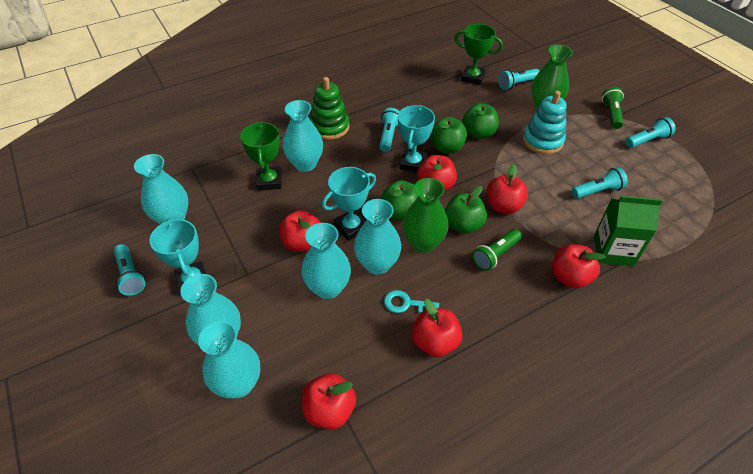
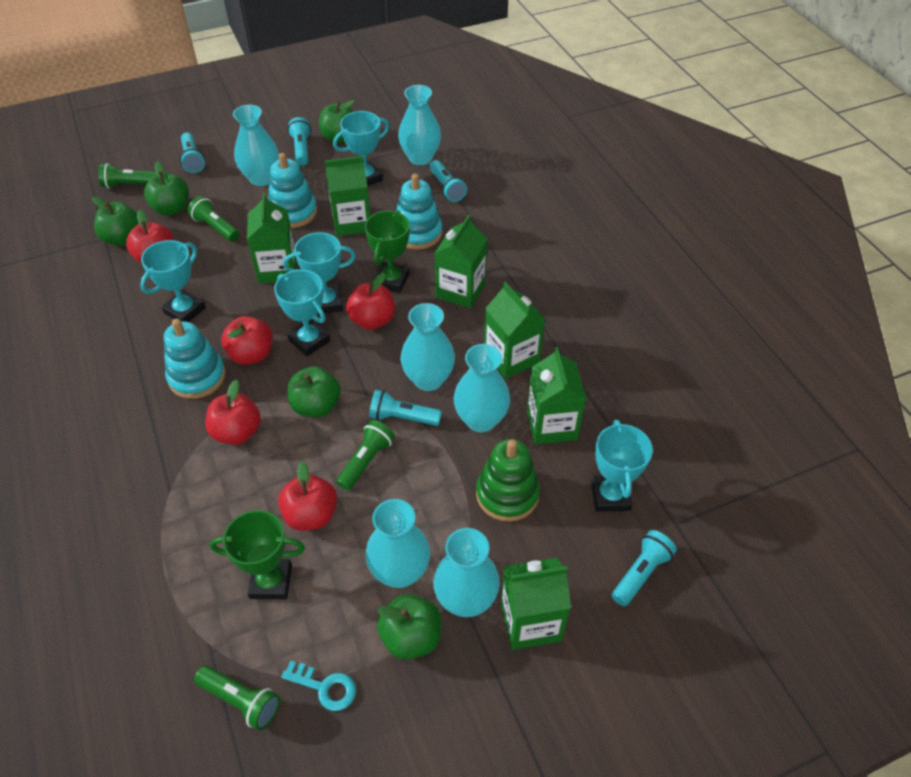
green apple: 4 -> 5
green carton: 1 -> 6
green flashlight: 2 -> 4
green vase: 2 -> 0
red apple: 6 -> 5
turquoise stacking toy: 1 -> 3
turquoise trophy: 3 -> 5

